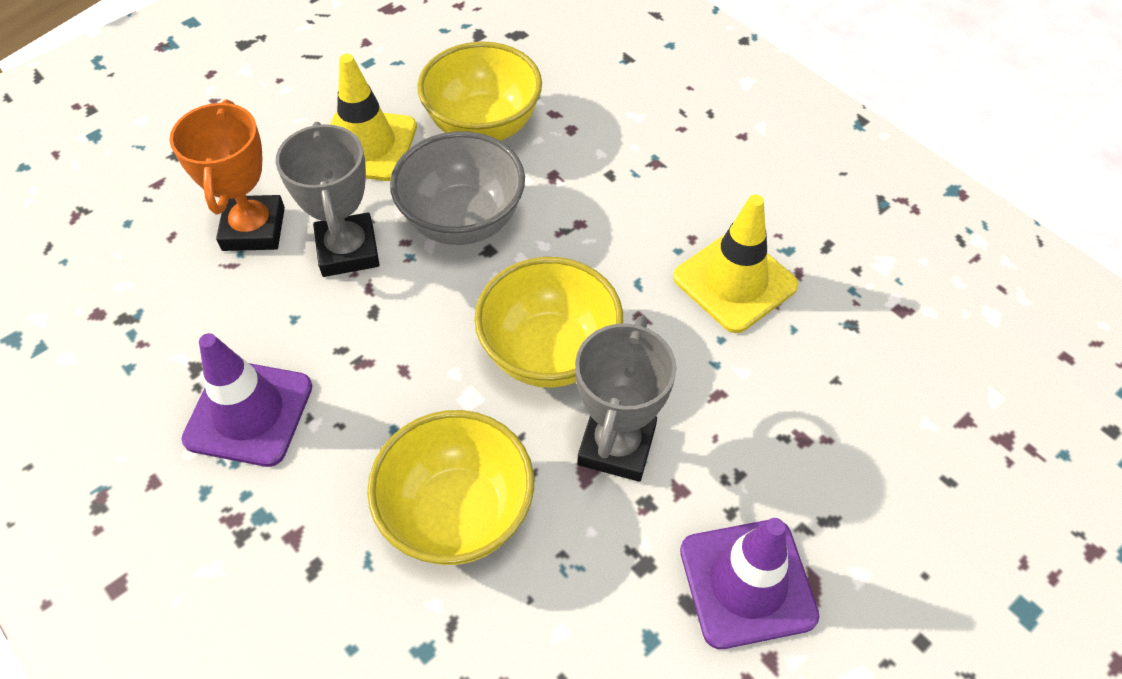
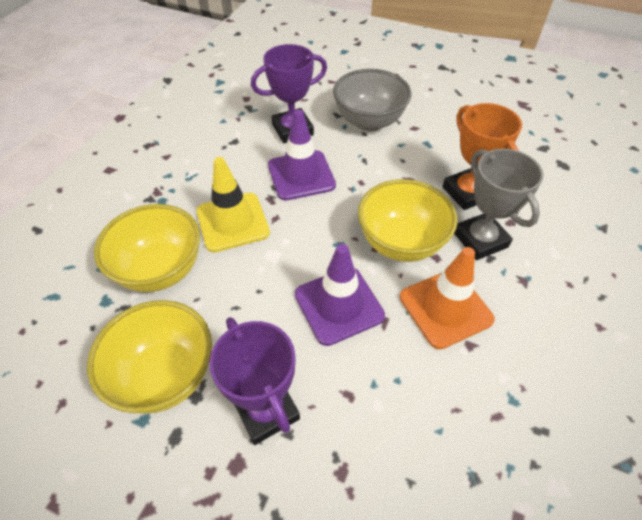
grey trophy: 2 -> 1
orange traffic cone: 0 -> 1
purple trophy: 0 -> 2
yellow traffic cone: 2 -> 1

